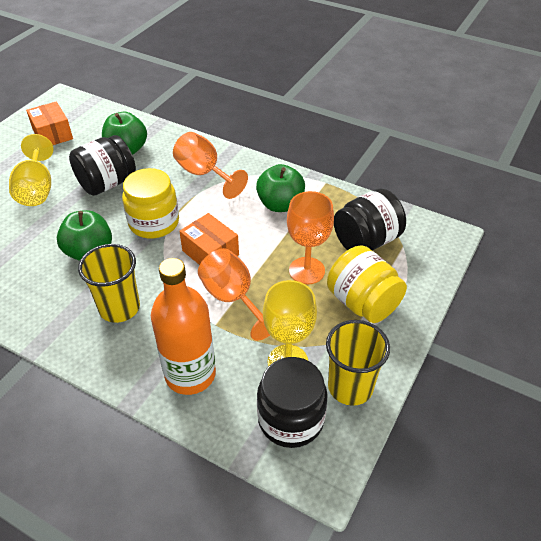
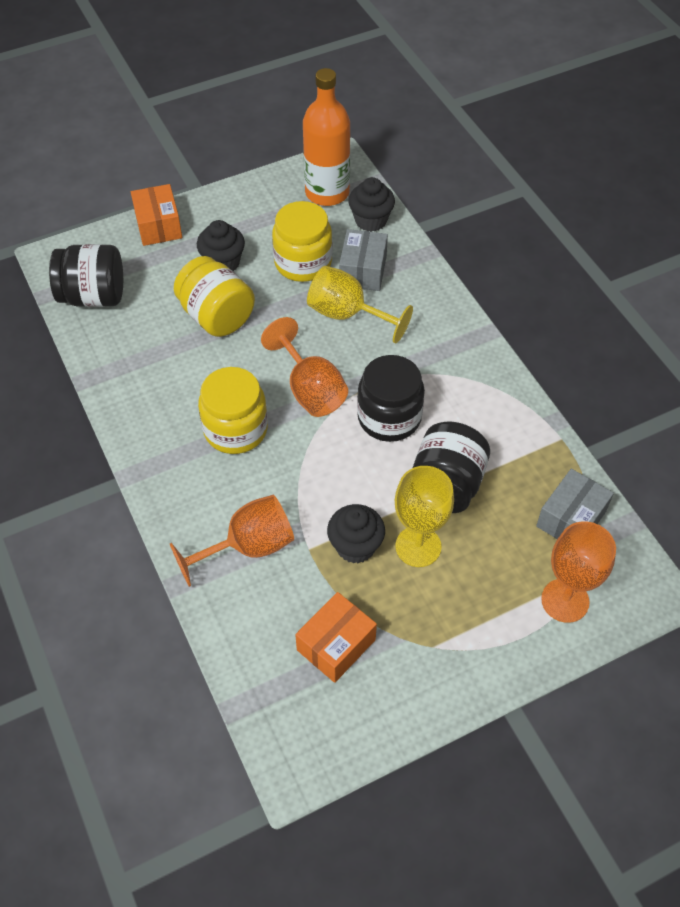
black cupcake: 0 -> 3
green apple: 3 -> 0
grey box: 0 -> 2
yellow cup: 2 -> 0
yellow jar: 2 -> 3

